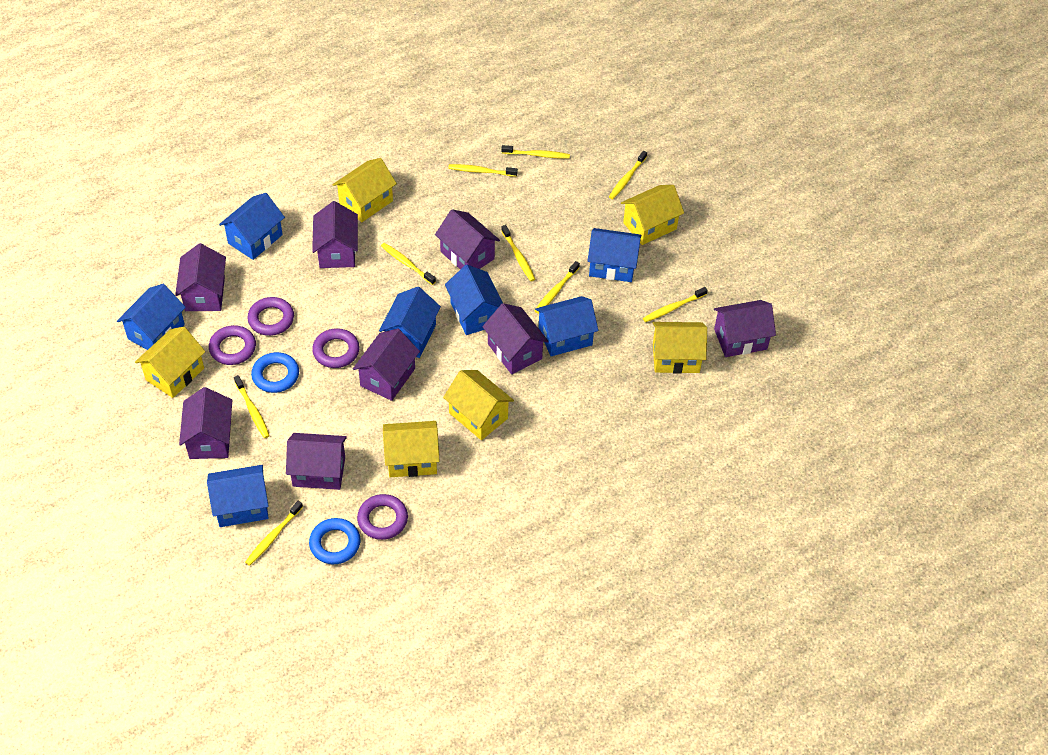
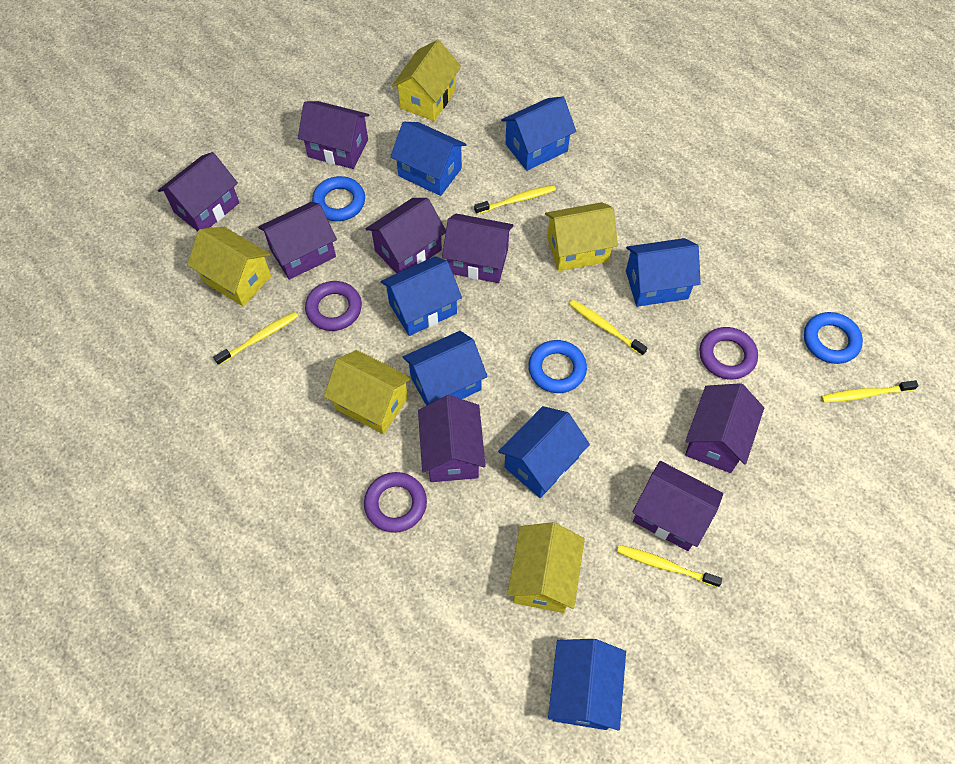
blue ring: 2 -> 3
purple ring: 4 -> 3
yellow house: 6 -> 5
yellow toothbrush: 9 -> 5

